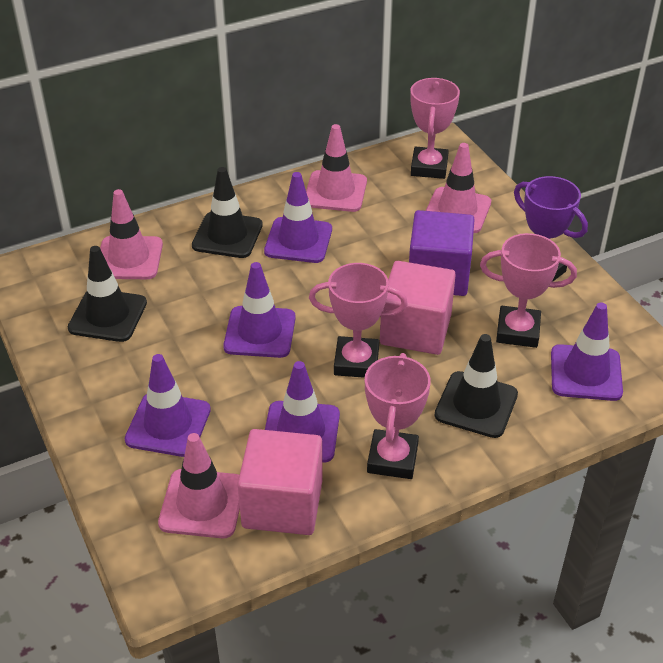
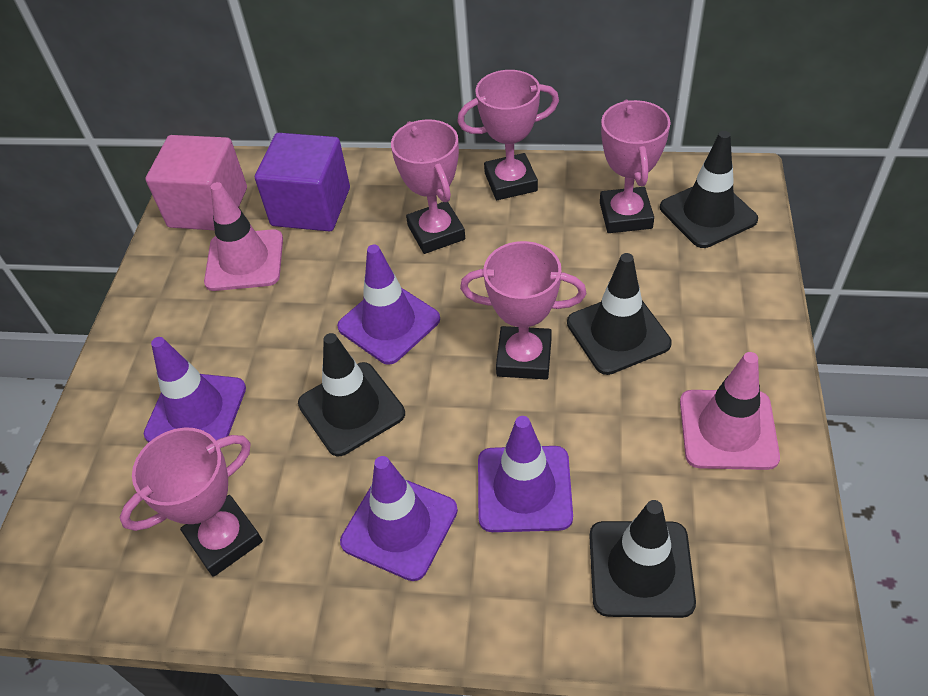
black traffic cone: 3 -> 4
pink cube: 2 -> 1
pink traffic cone: 4 -> 2
pink trophy: 4 -> 5
purple traffic cone: 5 -> 4
purple trophy: 1 -> 0

